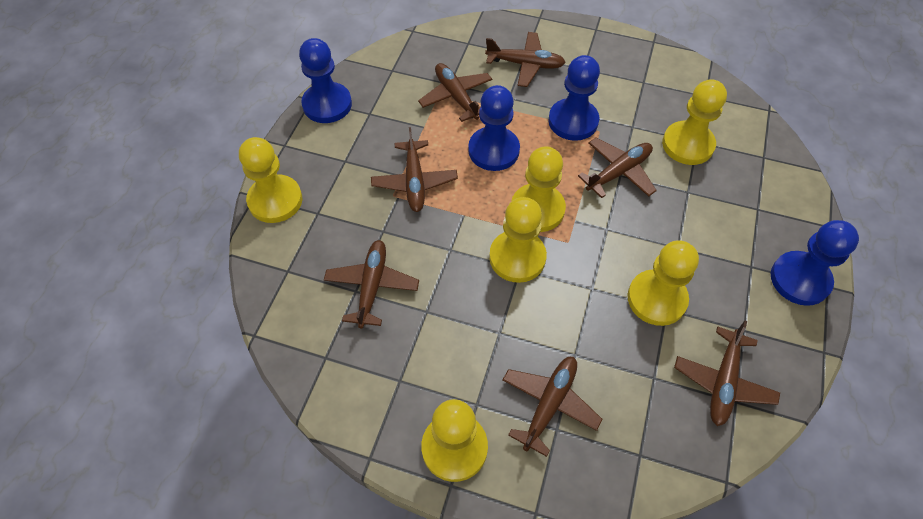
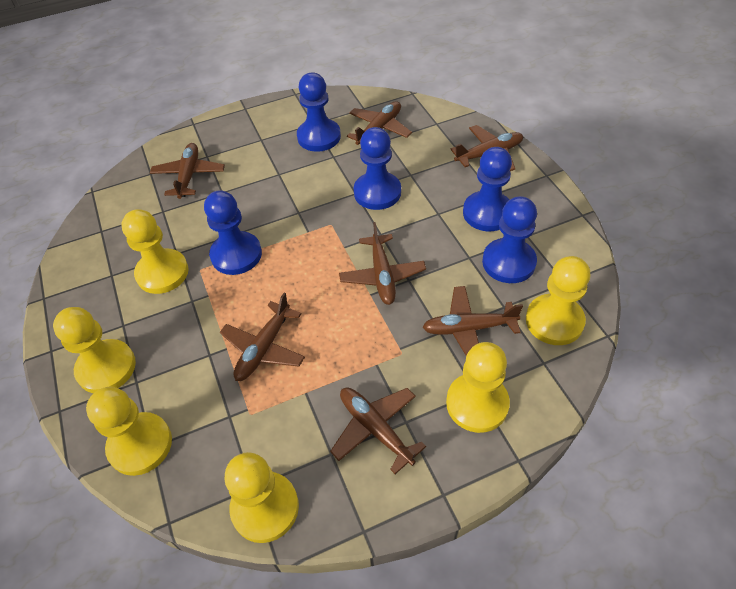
blue pawn: 4 -> 5

